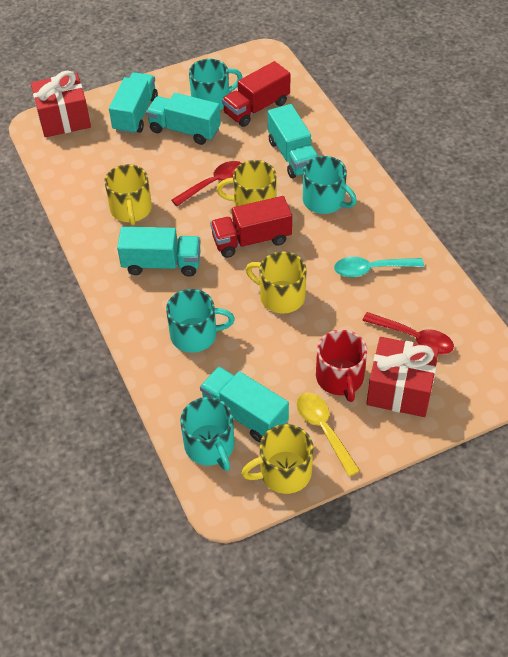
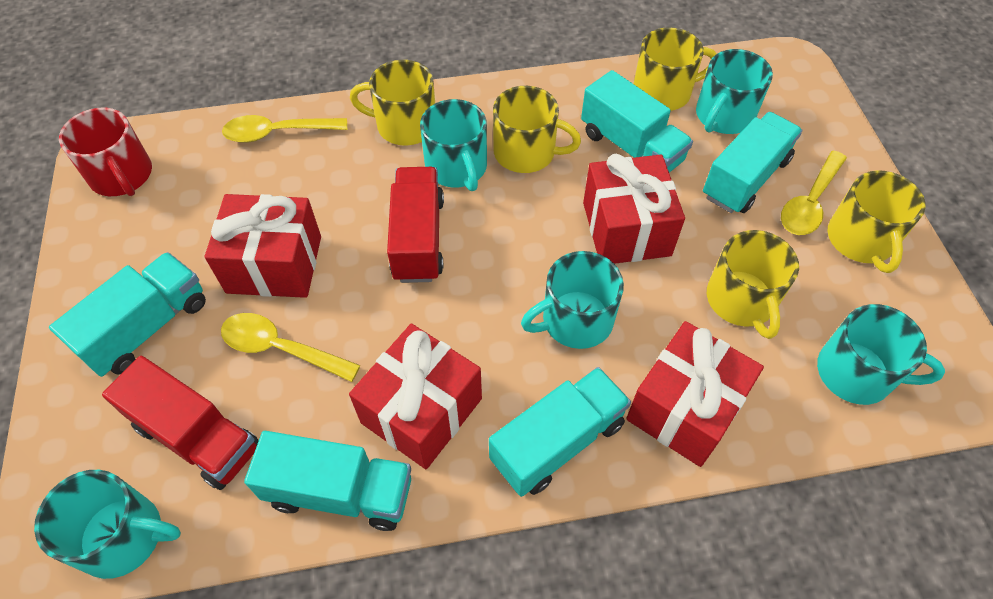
red gift: 2 -> 4
red spoon: 2 -> 0
turquoise mug: 4 -> 5
turquoise spoon: 1 -> 0
yellow mug: 4 -> 5
yellow spoon: 1 -> 3

